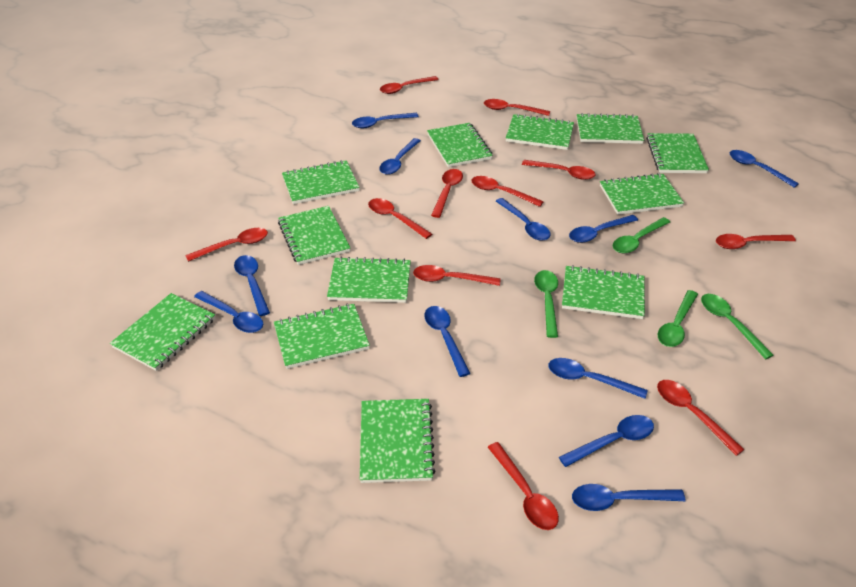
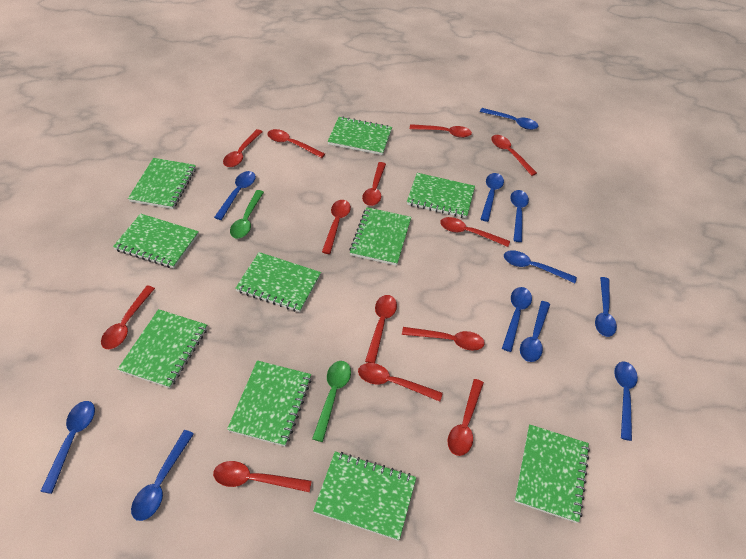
green notebook: 12 -> 10
green spoon: 4 -> 2
red spoon: 11 -> 13

